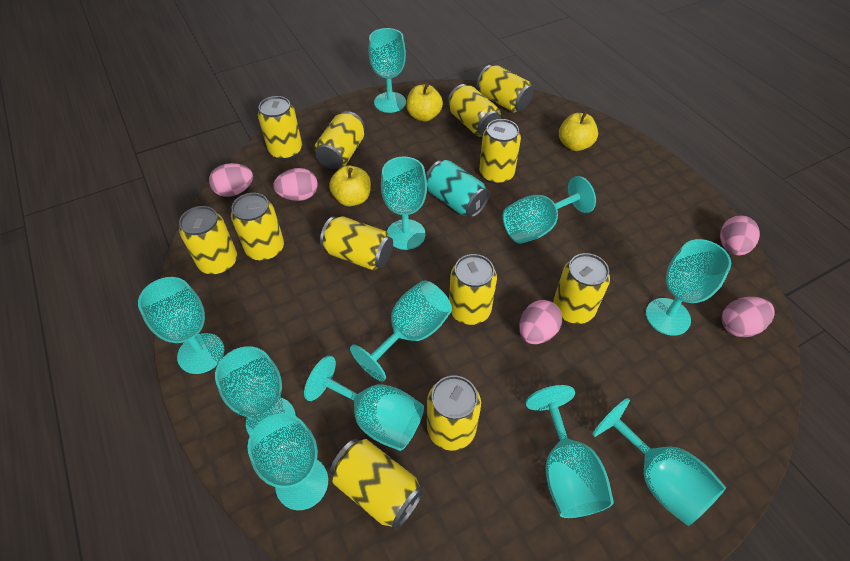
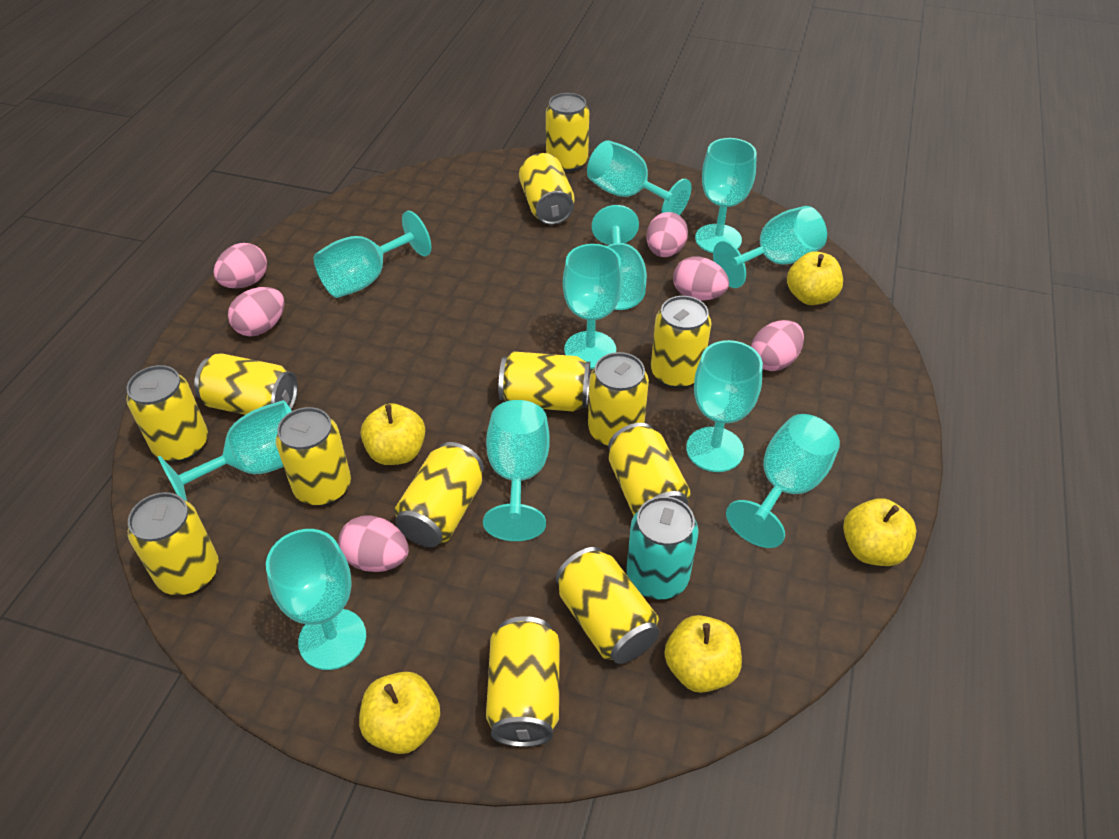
pink egg: 5 -> 6
yellow apple: 3 -> 5
yellow can: 12 -> 13

